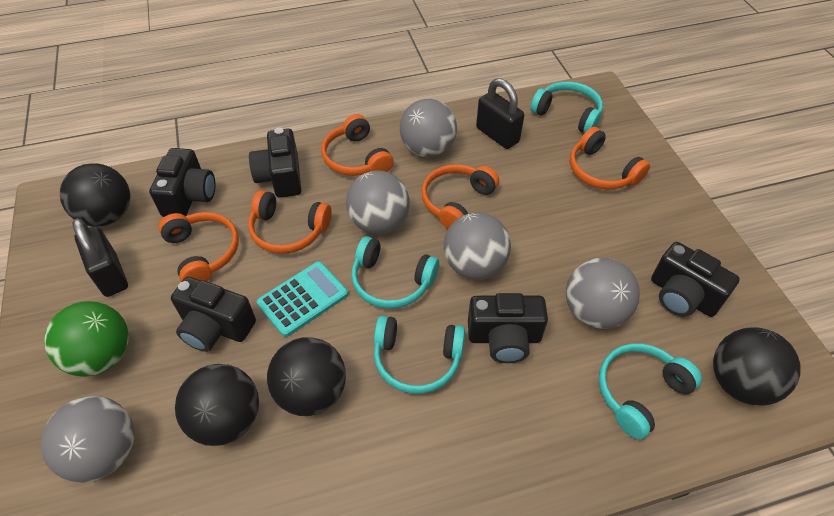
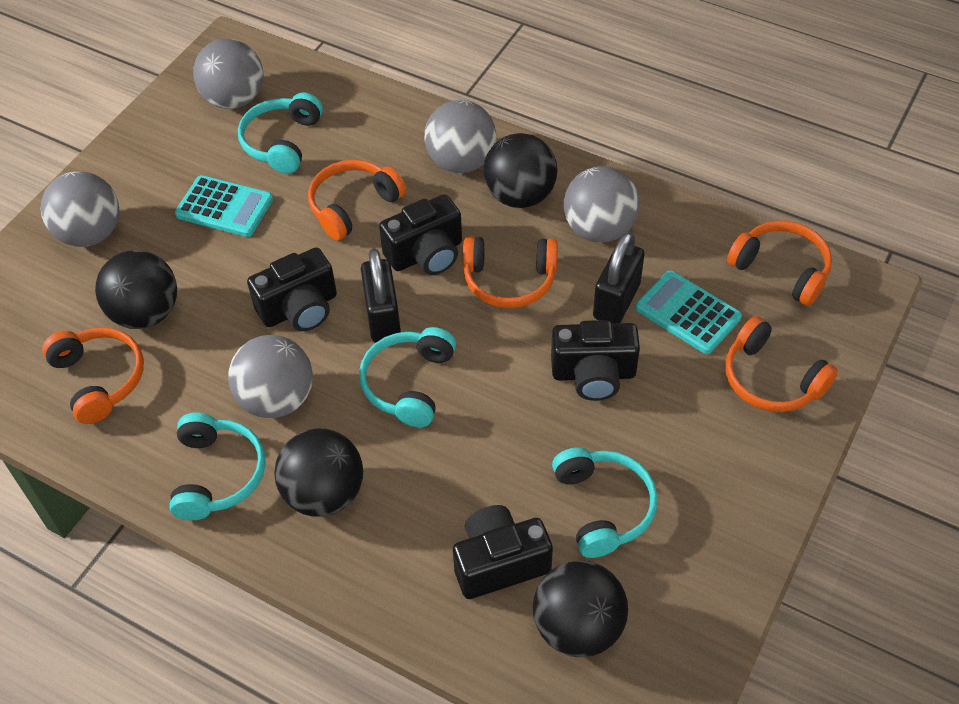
black camera: 5 -> 4
green ball: 1 -> 0
turquoise calculator: 1 -> 2

